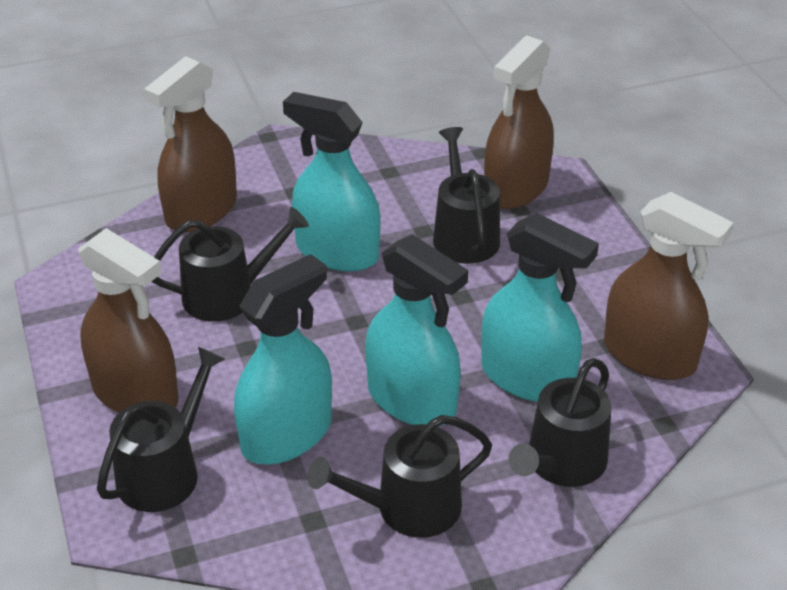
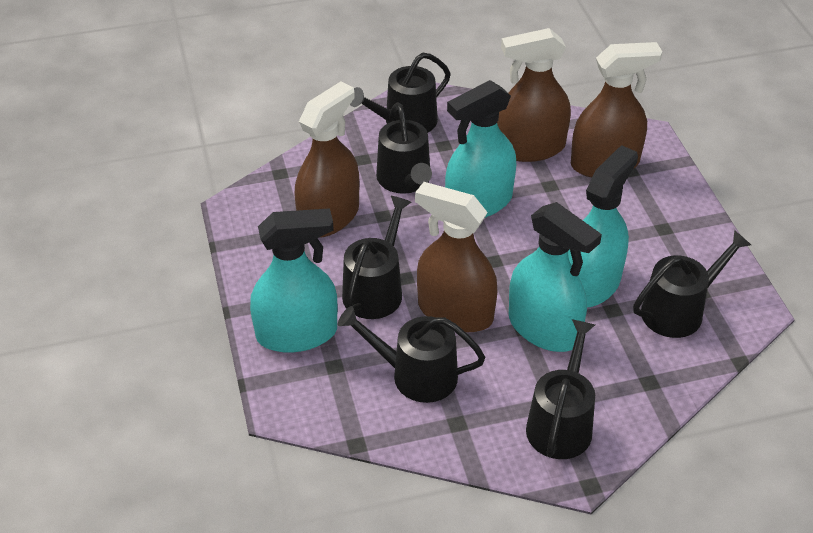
black watering can: 5 -> 6

